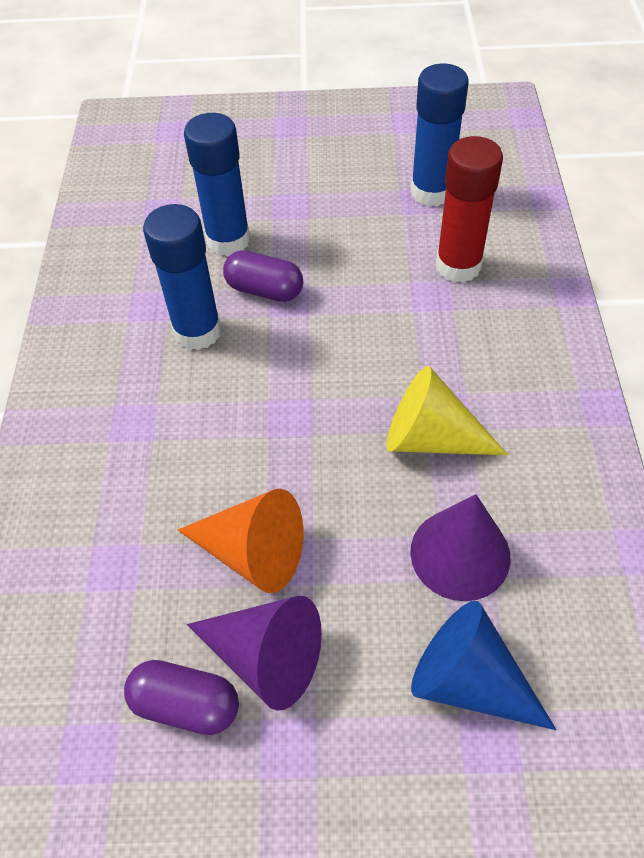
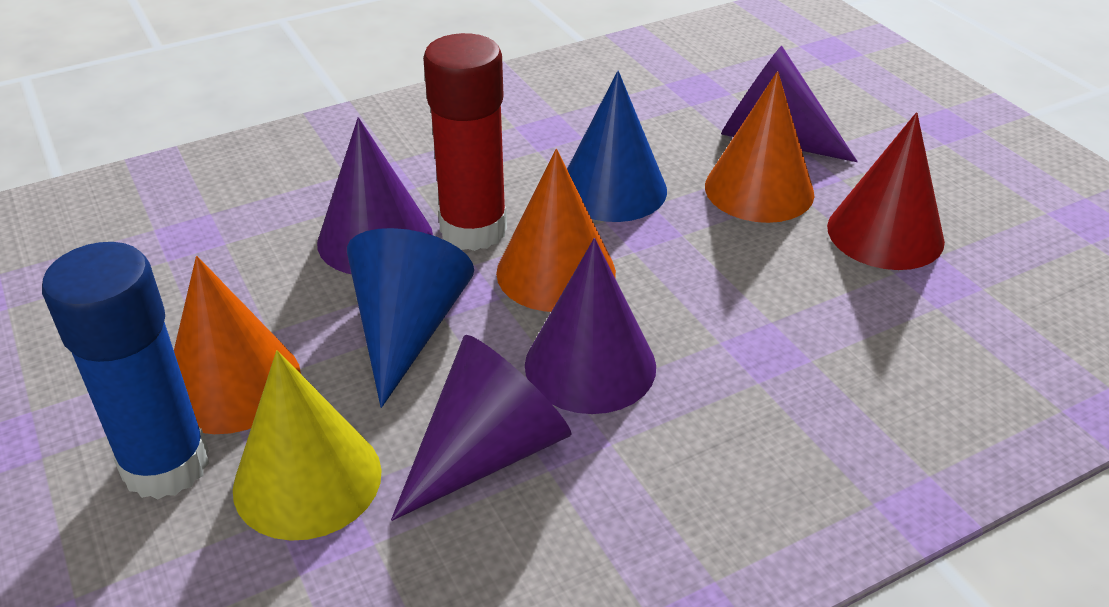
blue cone: 1 -> 2
blue glue stick: 3 -> 1
orange cone: 1 -> 3
purple capsule: 2 -> 0
purple cone: 2 -> 4
red cone: 0 -> 1

